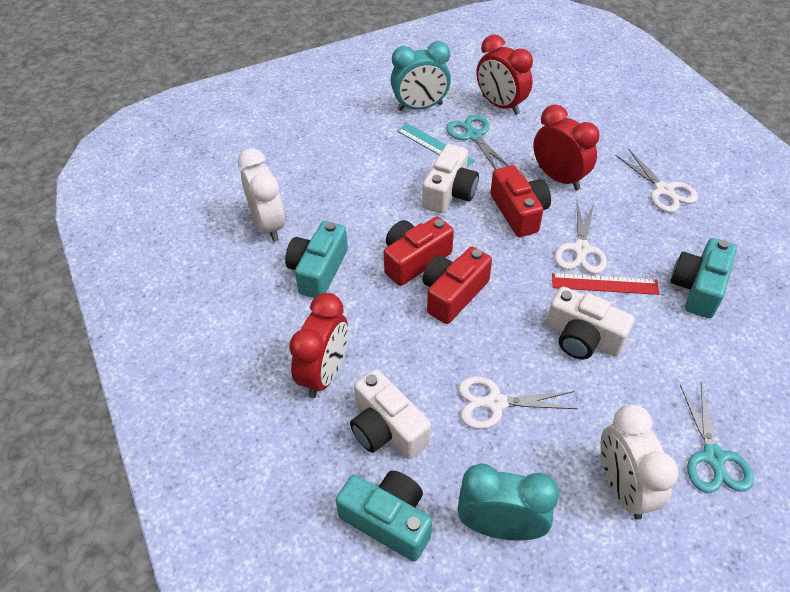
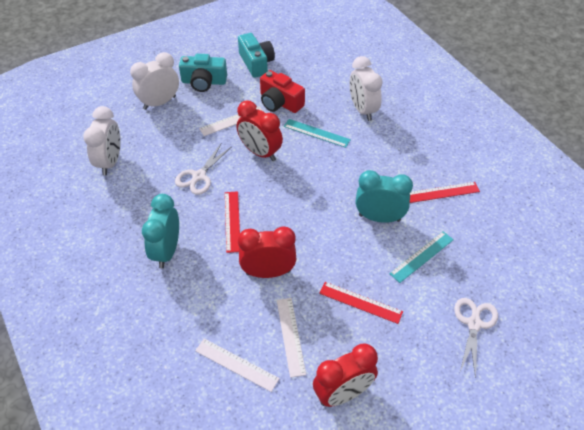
red camera: 3 -> 1
red ruler: 1 -> 3
turquoise camera: 3 -> 2
turquoise ruler: 1 -> 2
turquoise scissors: 2 -> 0
white camera: 3 -> 0
white clock: 2 -> 3
white ruler: 0 -> 3
white scissors: 3 -> 2

